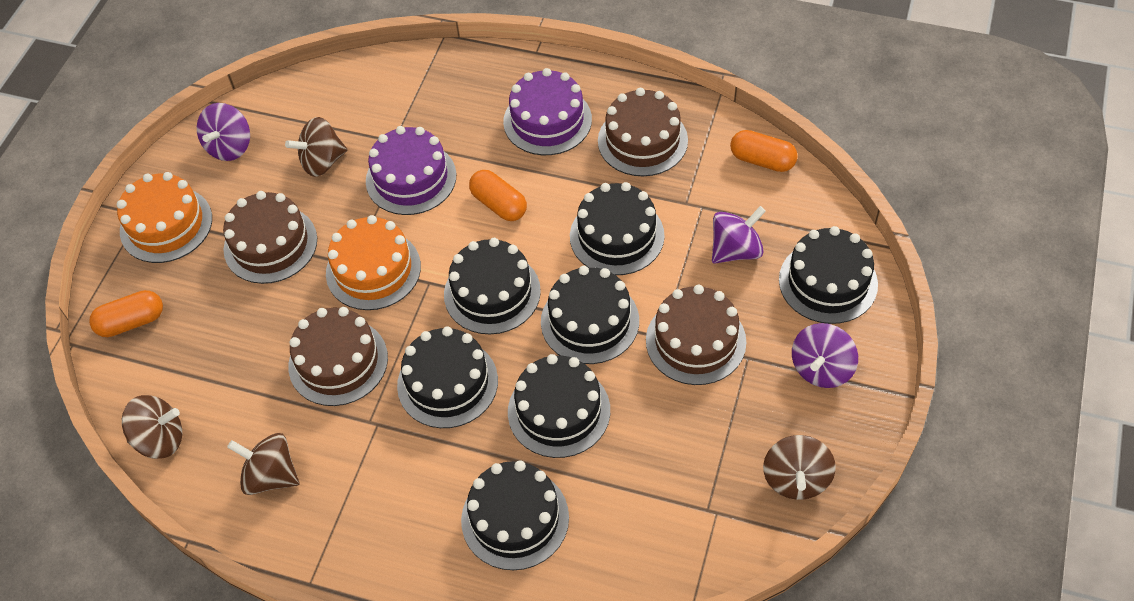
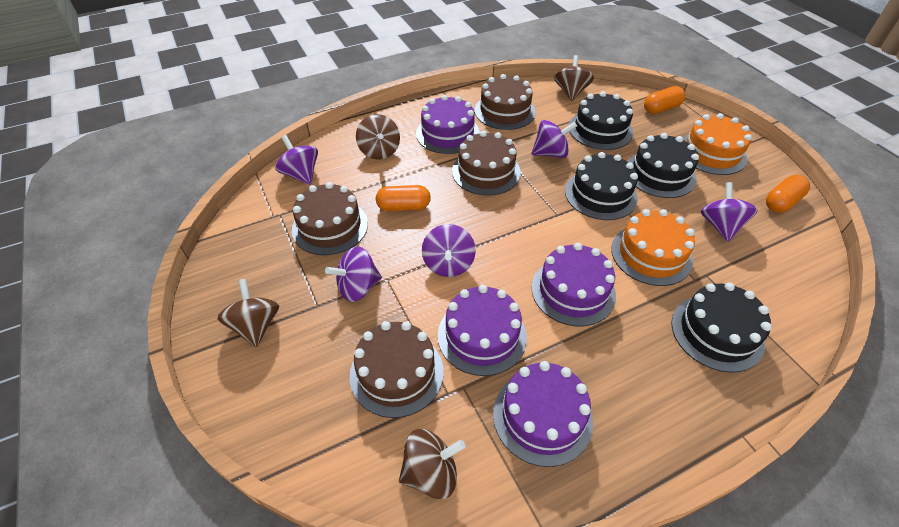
black cake: 7 -> 4
purple cake: 2 -> 4
purple spinning top: 3 -> 5

